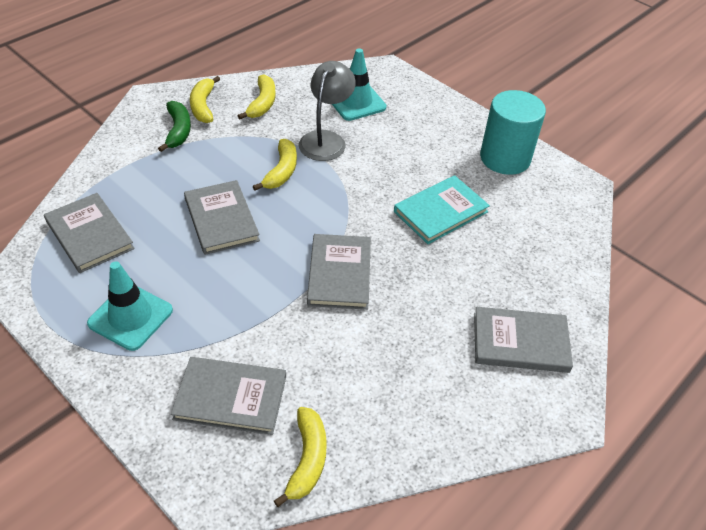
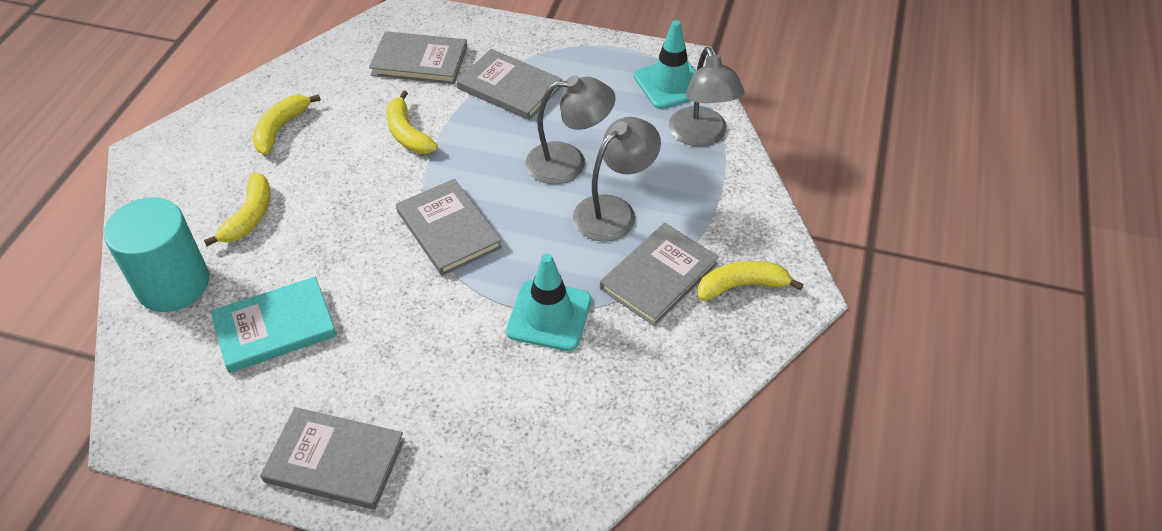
green banana: 1 -> 0
grey lamp: 1 -> 3

